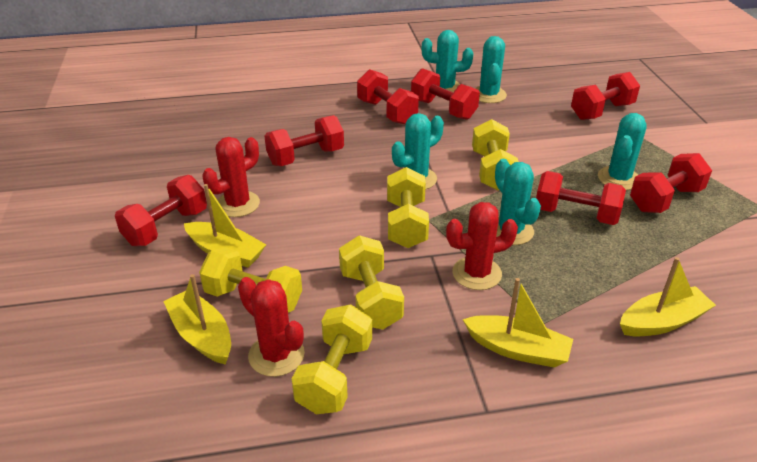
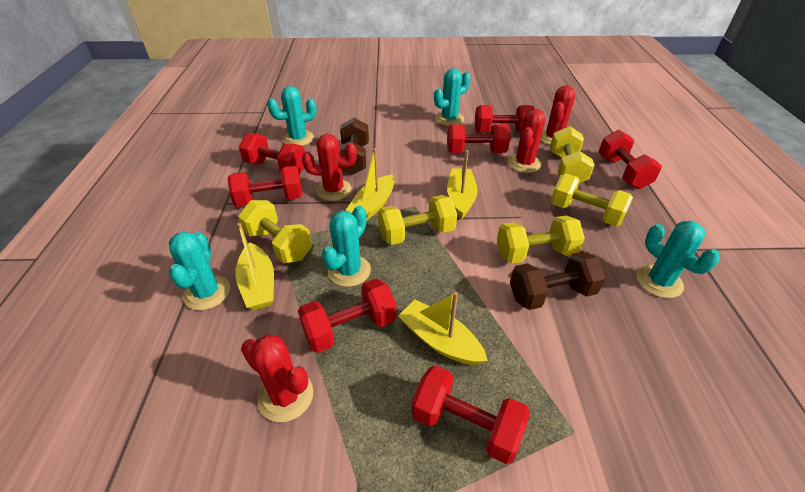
brown dumbbell: 0 -> 2
red cactus: 3 -> 4

